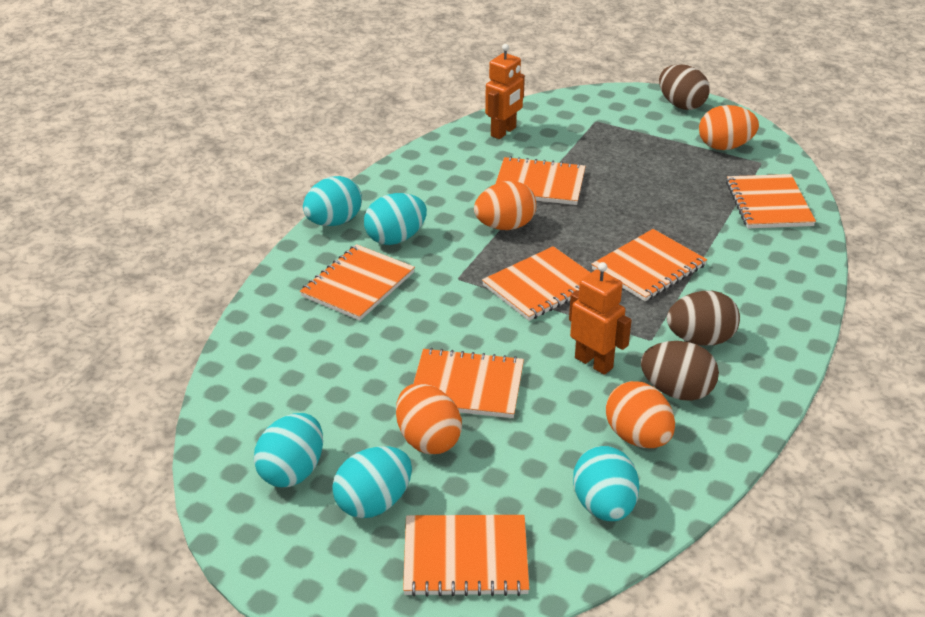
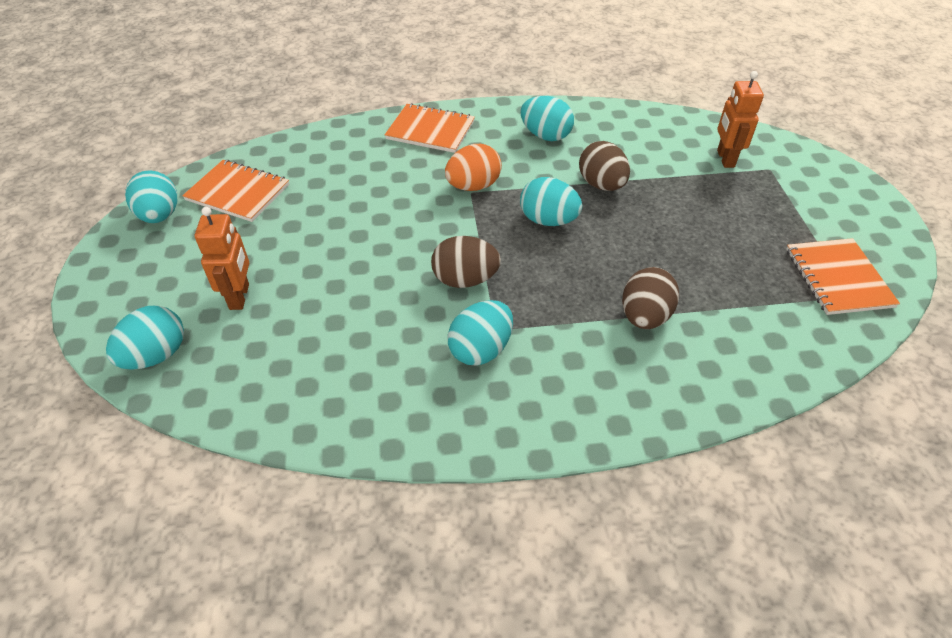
orange egg: 4 -> 1
orange notebook: 7 -> 3

